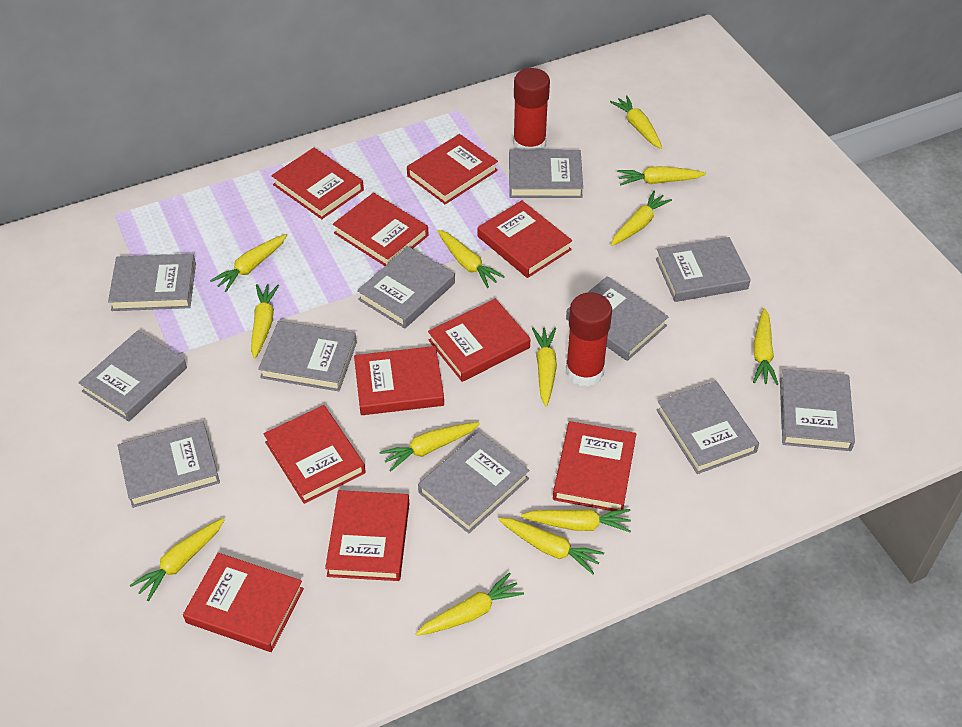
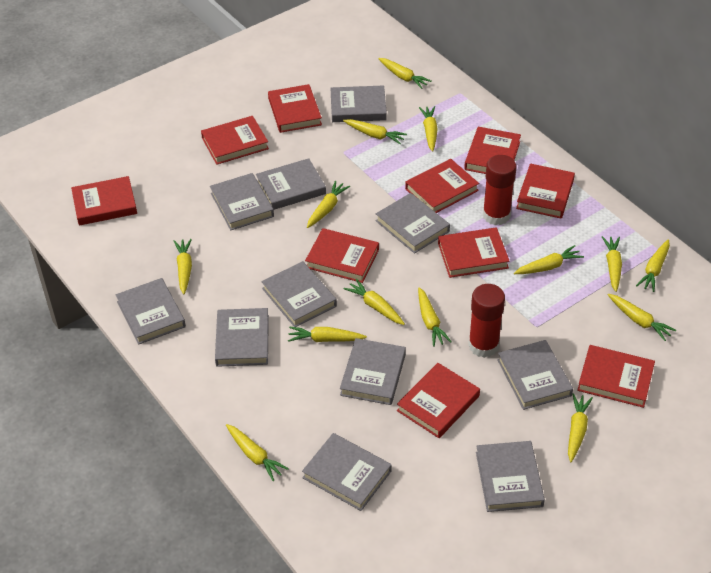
yellow carrot: 13 -> 14

